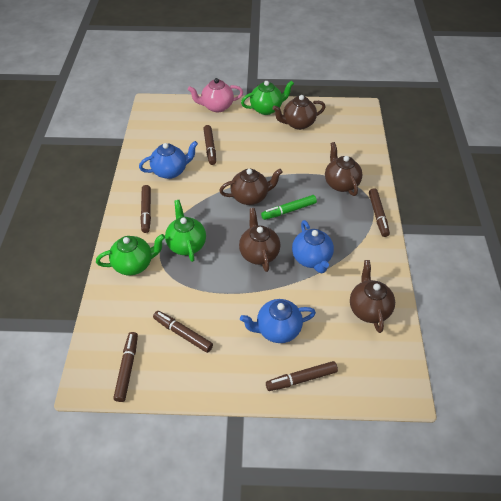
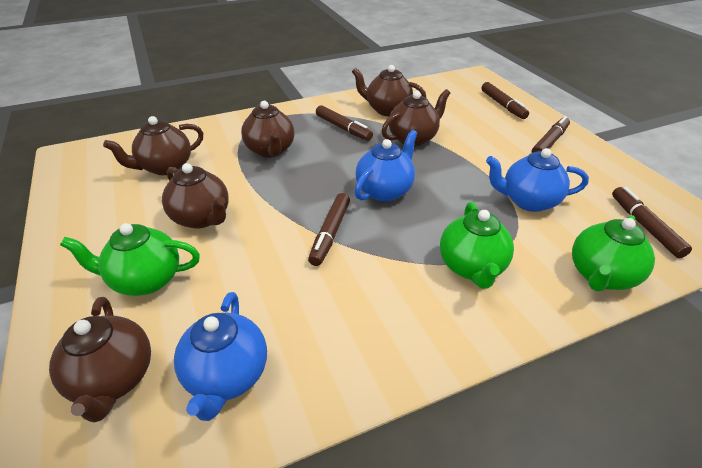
brown marker: 6 -> 5
brown teapot: 5 -> 6
green marker: 1 -> 0
pink teapot: 1 -> 0

